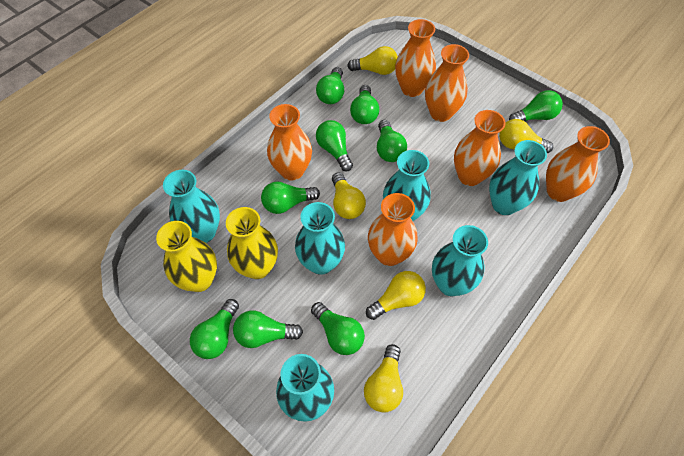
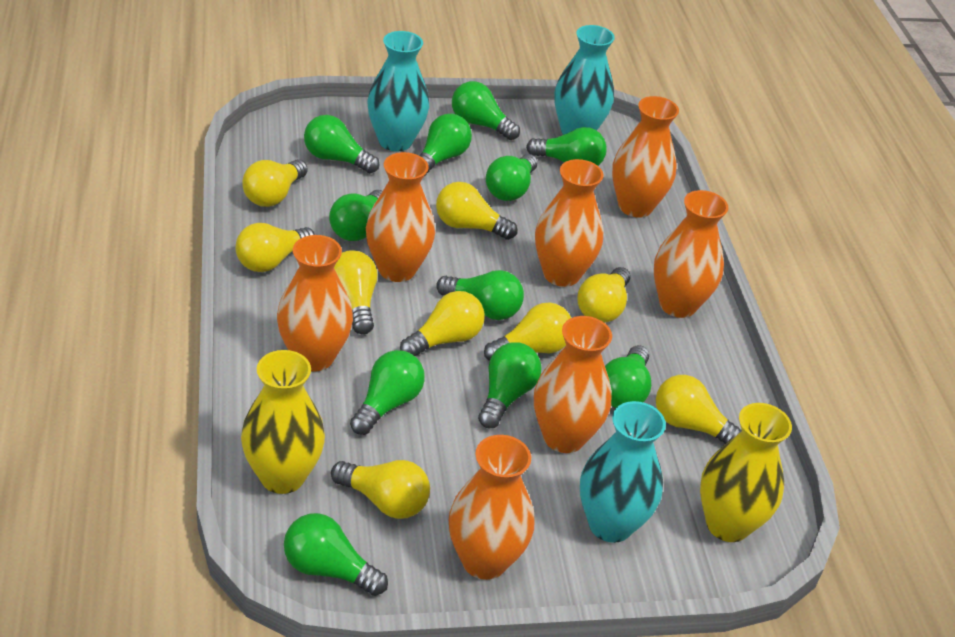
green light bulb: 9 -> 11
orange vase: 6 -> 7
turquoise vase: 6 -> 3
yellow light bulb: 5 -> 9

